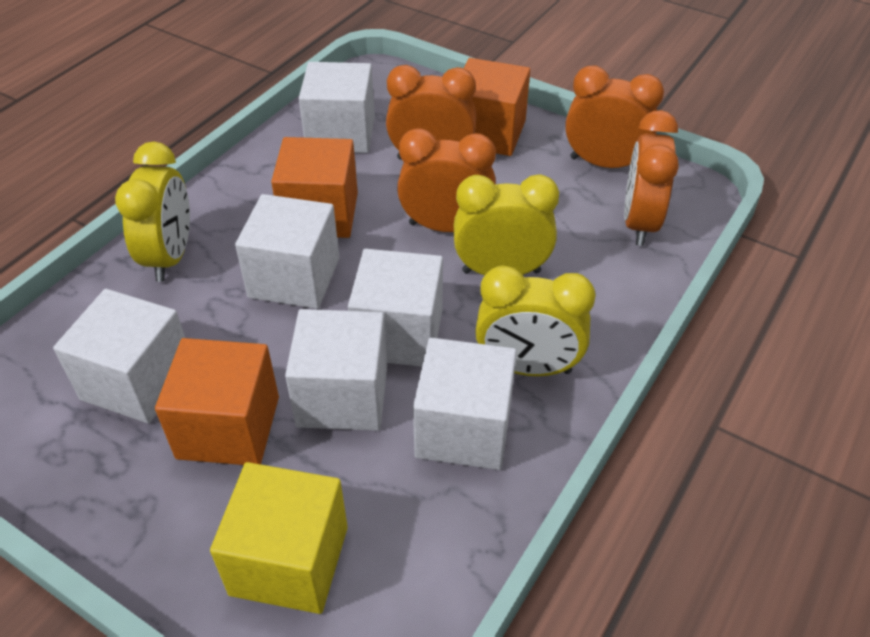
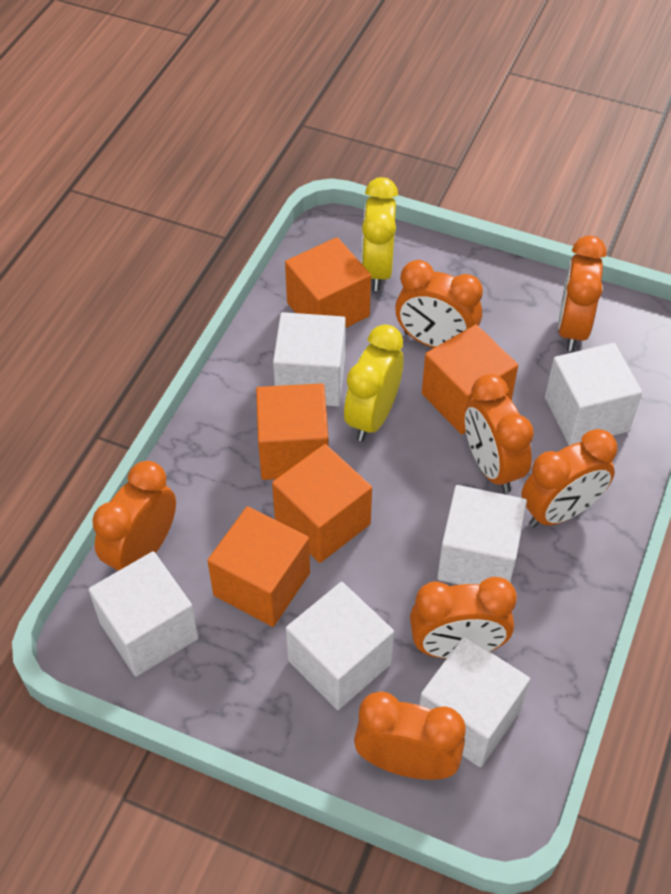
orange clock: 4 -> 7
orange cube: 3 -> 5
yellow clock: 3 -> 2
yellow cube: 1 -> 0

